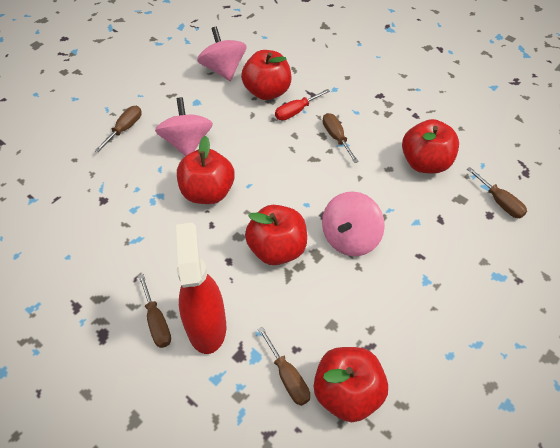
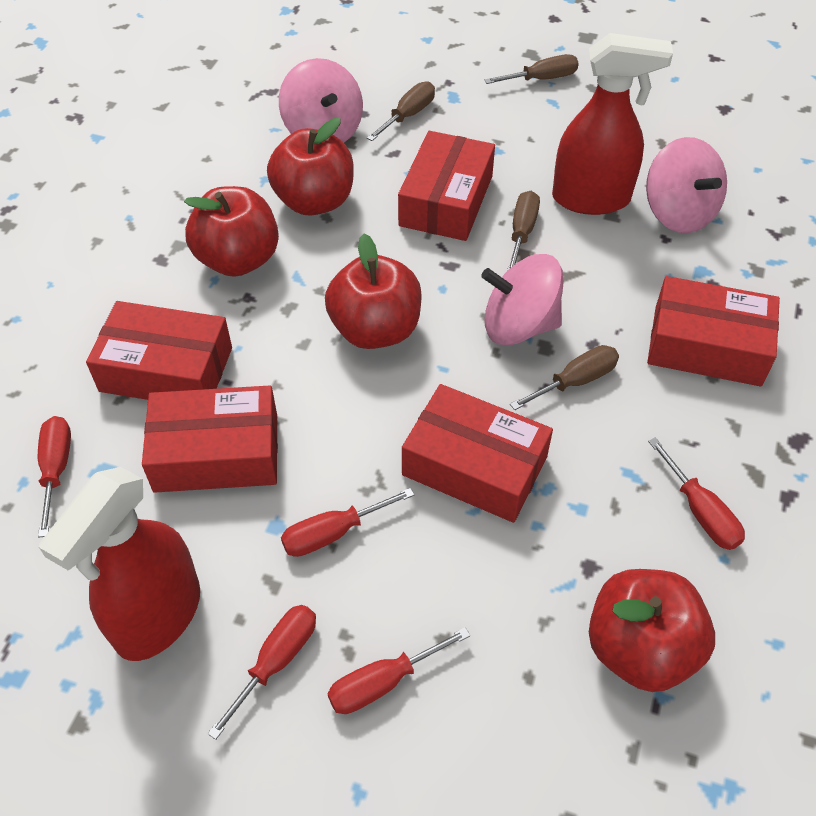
brown screwdriver: 5 -> 4
red apple: 5 -> 4
red box: 0 -> 5
red screwdriver: 1 -> 5
red spray bottle: 1 -> 2

